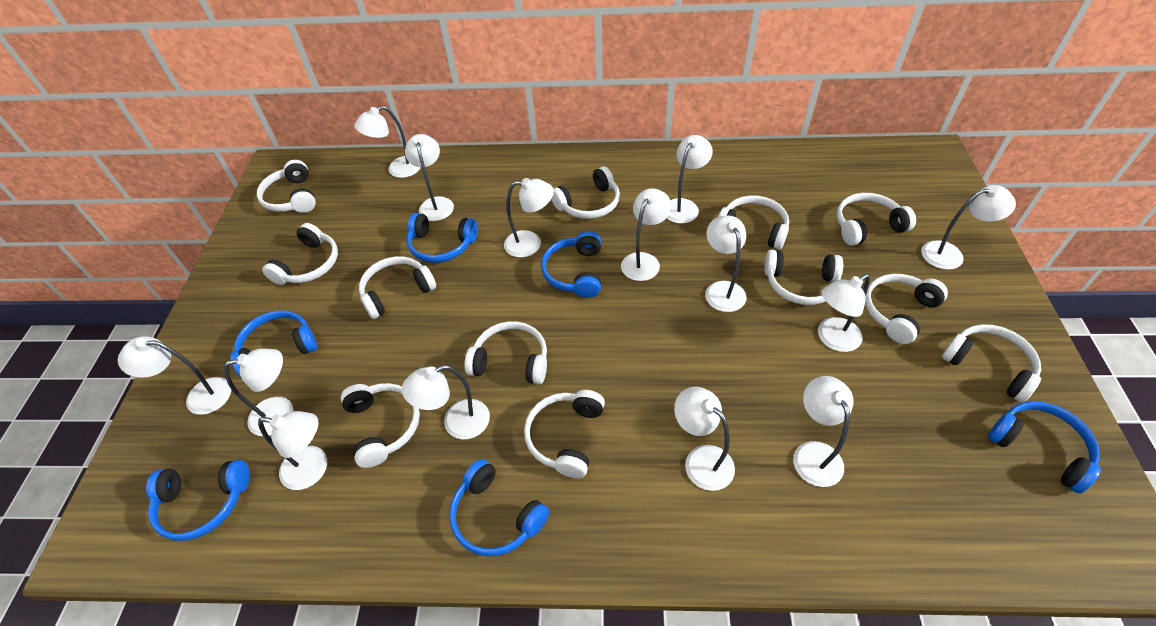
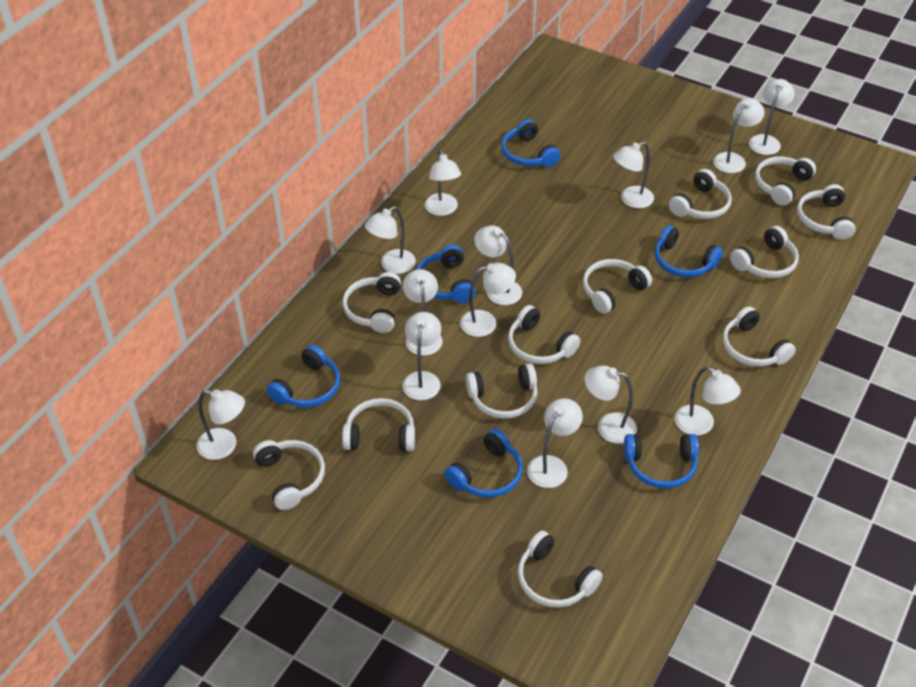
white lamp: 14 -> 13

